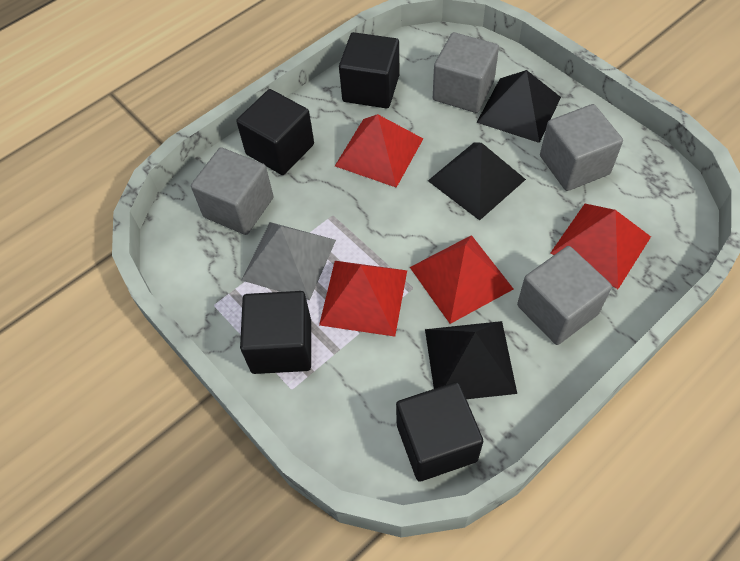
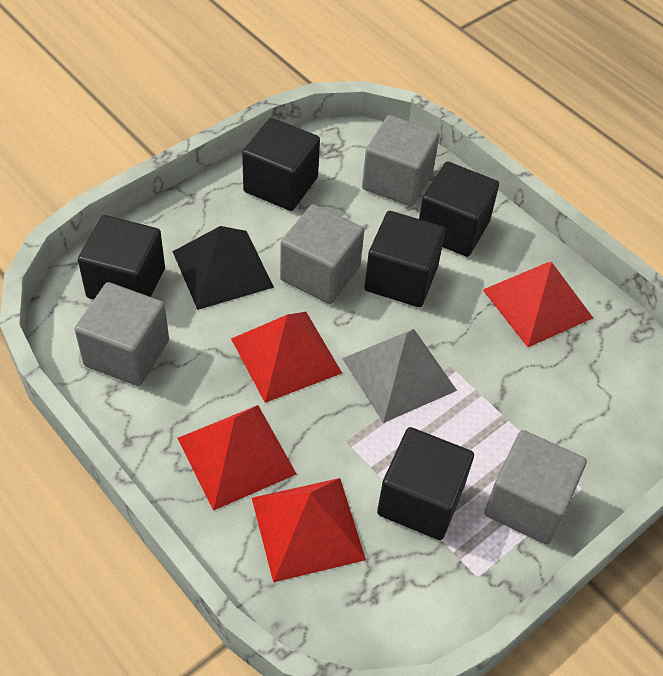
black cube: 4 -> 5
black pyramid: 3 -> 1

